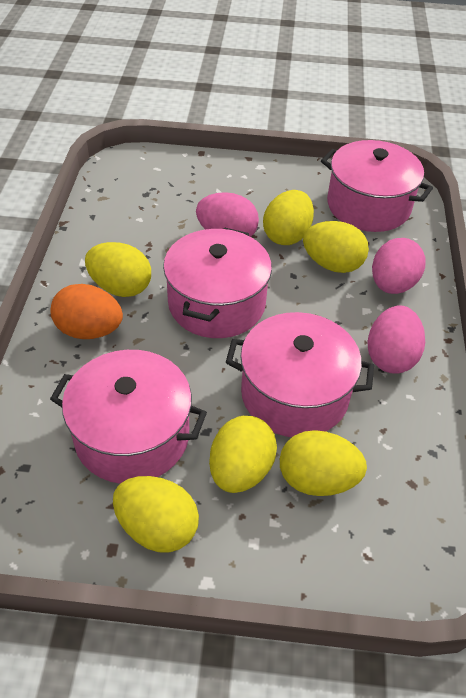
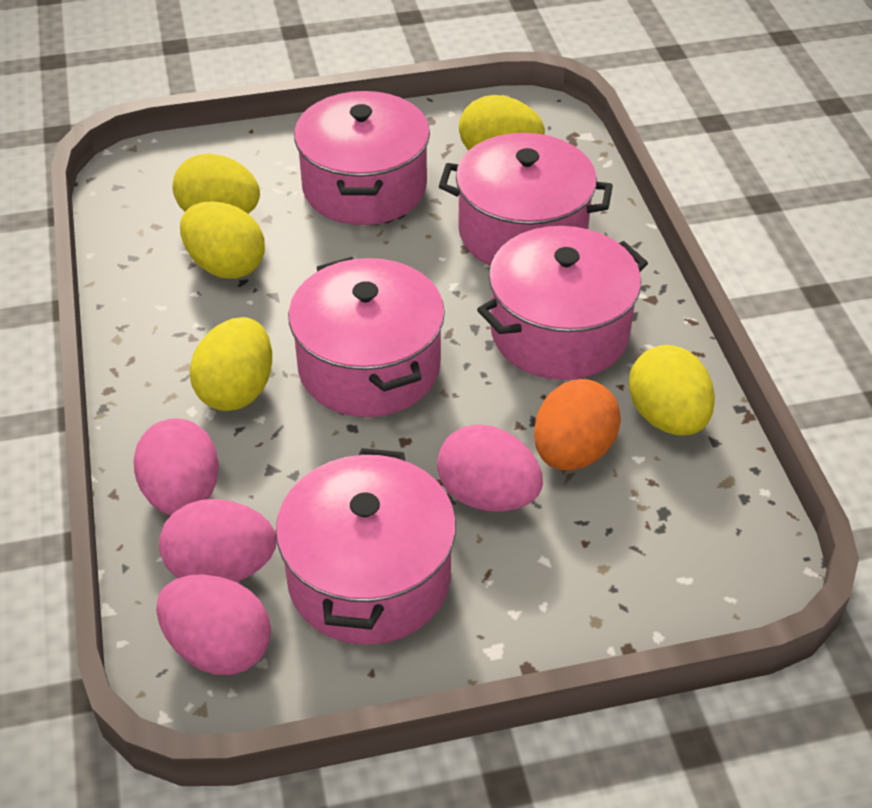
pink egg: 3 -> 4
pink pot: 4 -> 5
yellow egg: 6 -> 5

